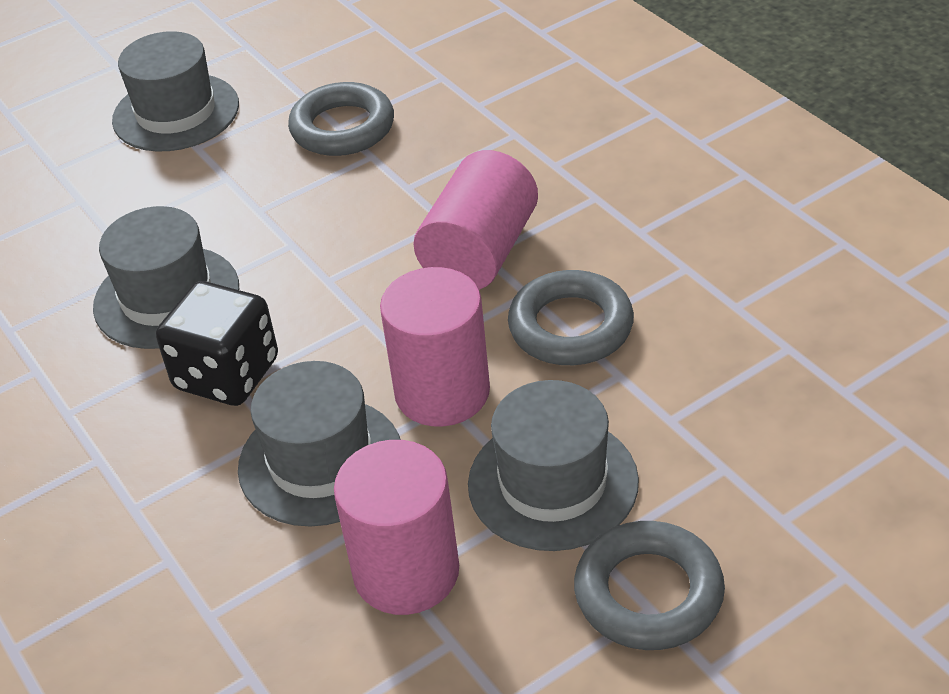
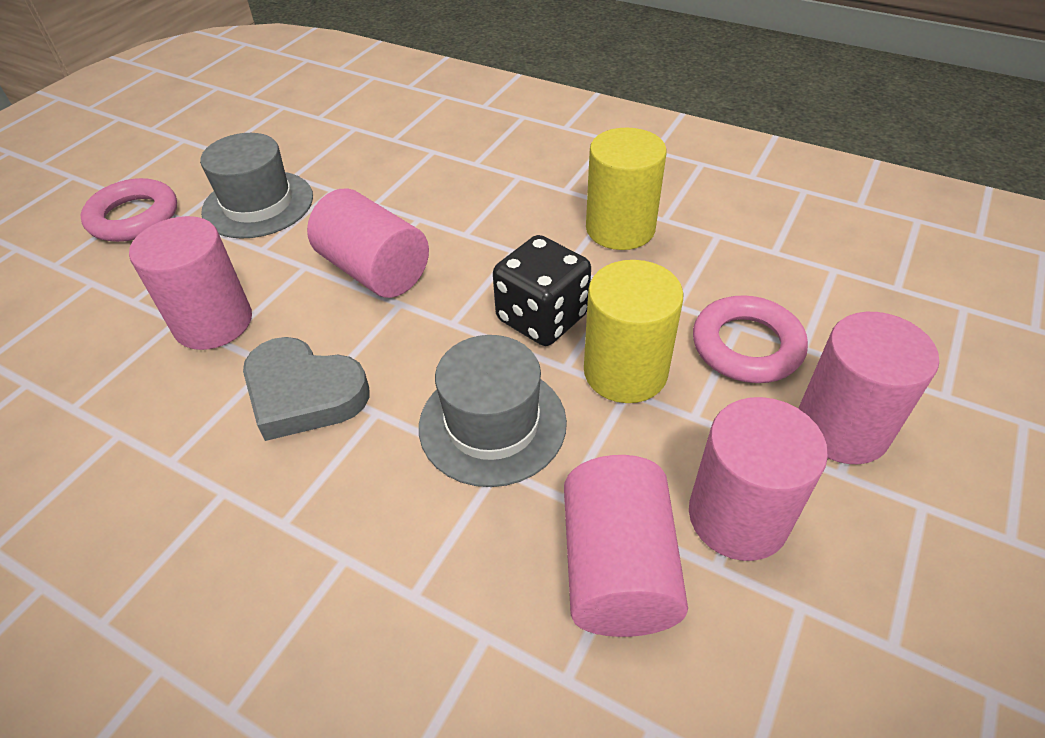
grey hat: 4 -> 2
grey heart: 0 -> 1
grey ring: 3 -> 0
pink cylinder: 3 -> 5
pink ring: 0 -> 2
yellow cylinder: 0 -> 2

